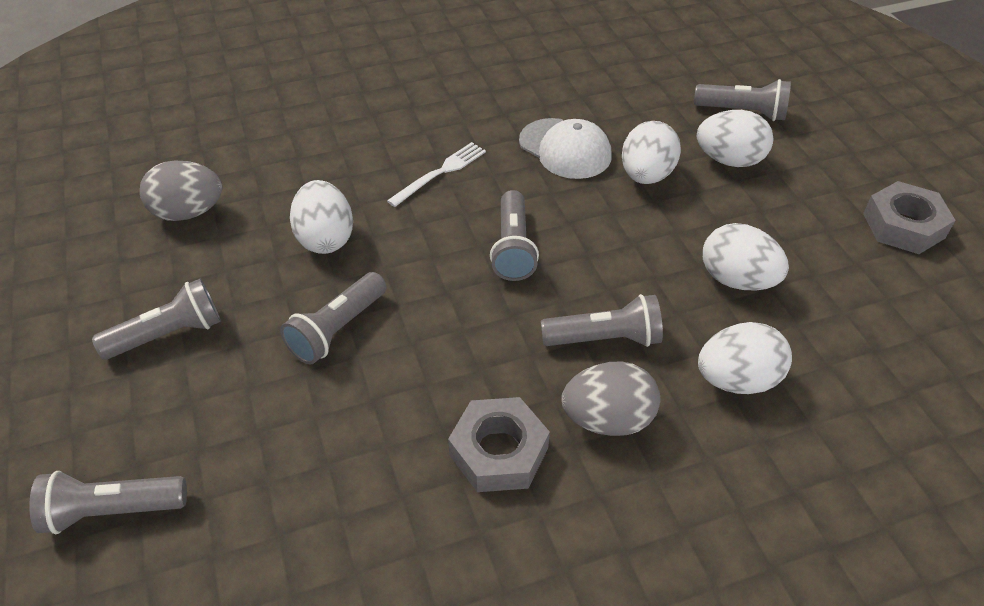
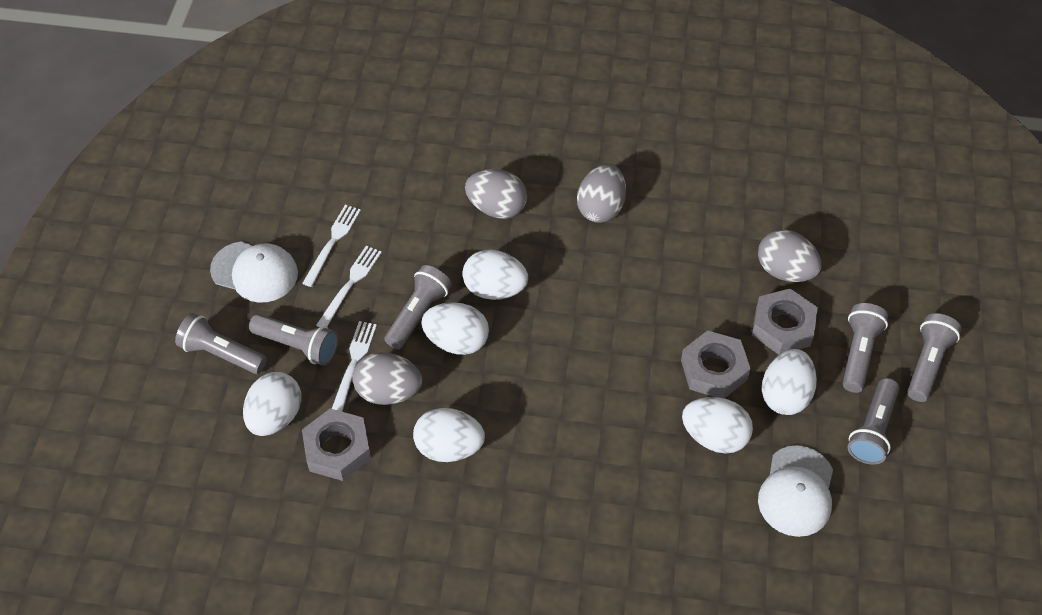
grey egg: 2 -> 4
grey nut: 2 -> 3
white cap: 1 -> 2
white egg: 5 -> 6
white fork: 1 -> 3

